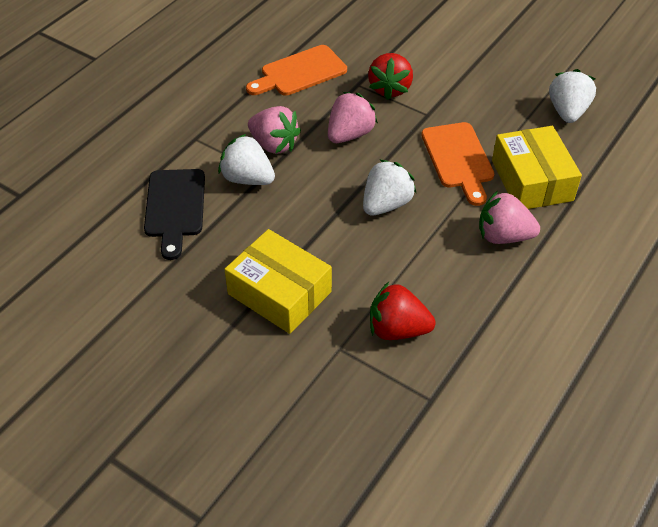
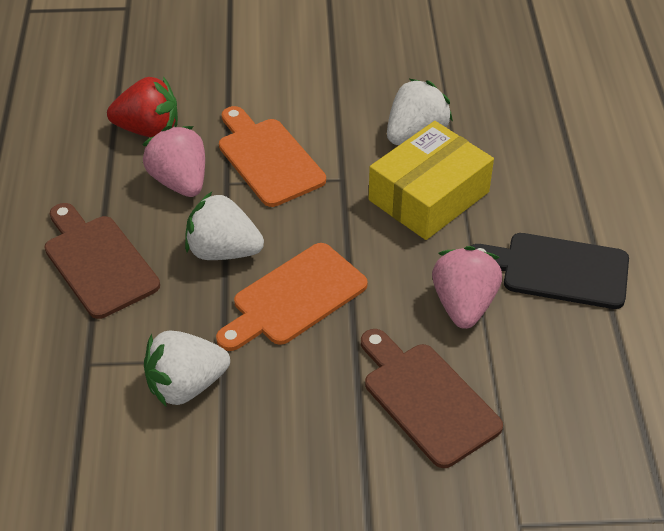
brown cutting board: 0 -> 2
pink strawberry: 3 -> 2
red strawberry: 2 -> 1
yellow box: 2 -> 1

